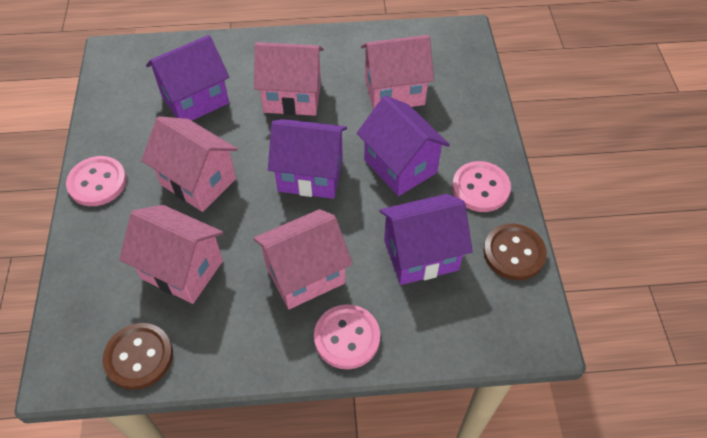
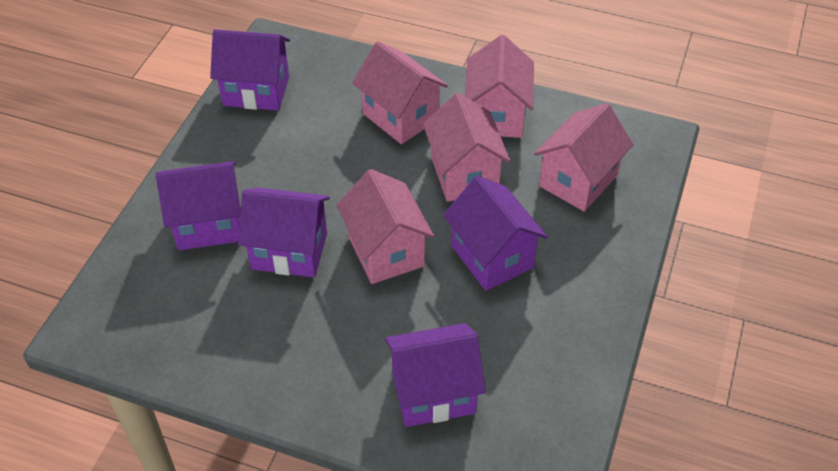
brown button: 2 -> 0
pink button: 3 -> 0
purple house: 4 -> 5

